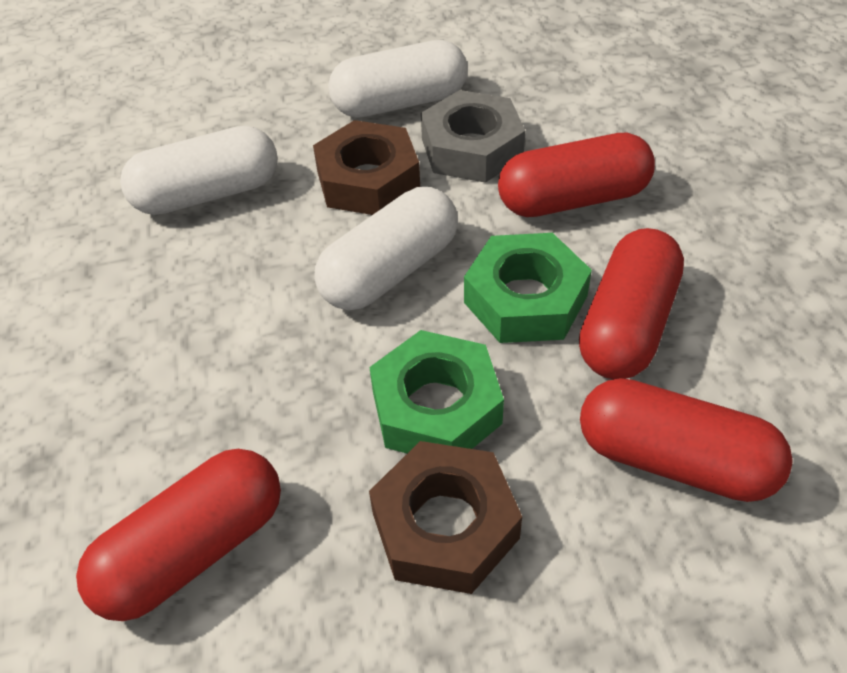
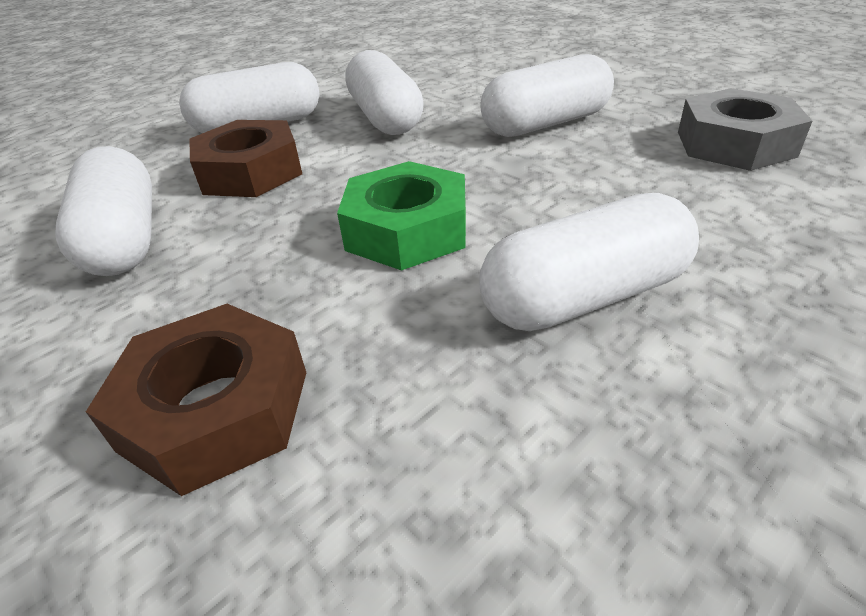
green nut: 2 -> 1
red capsule: 4 -> 0
white capsule: 3 -> 5

